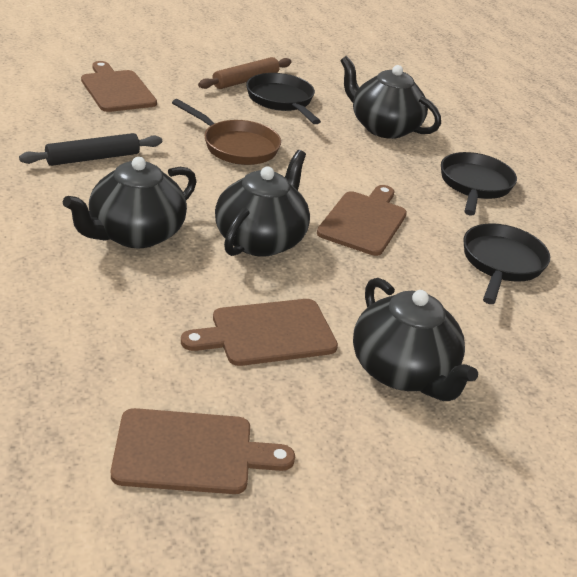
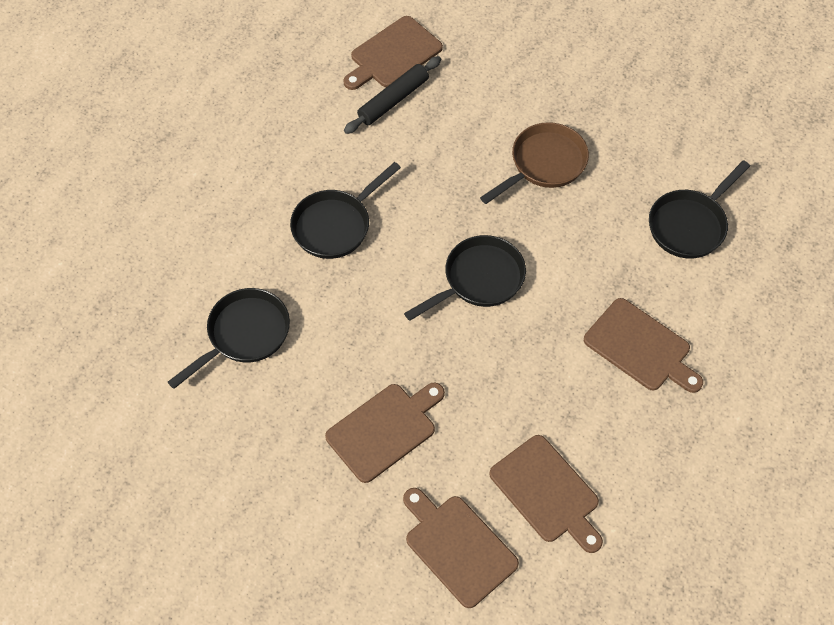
black pan: 3 -> 4
black teapot: 4 -> 0
brown cutting board: 4 -> 5
brown rolling pin: 1 -> 0

